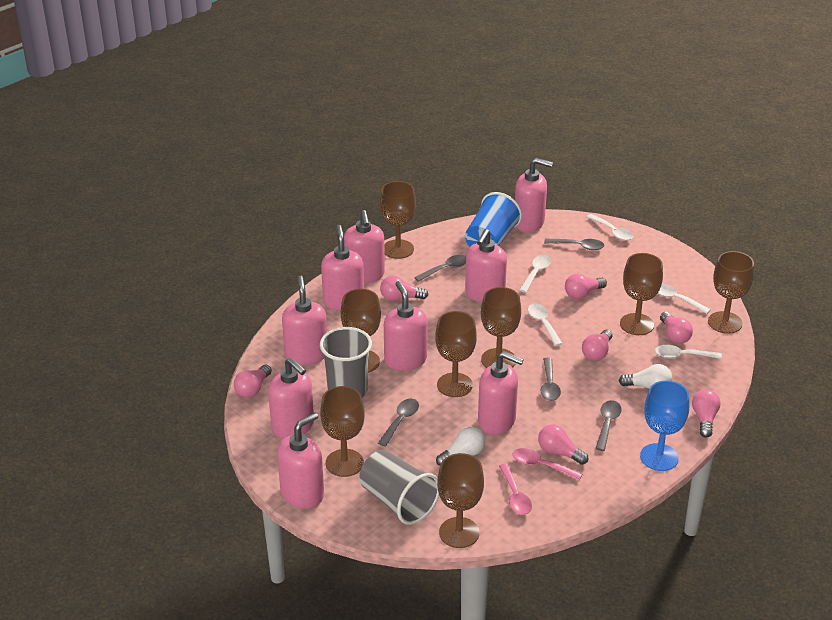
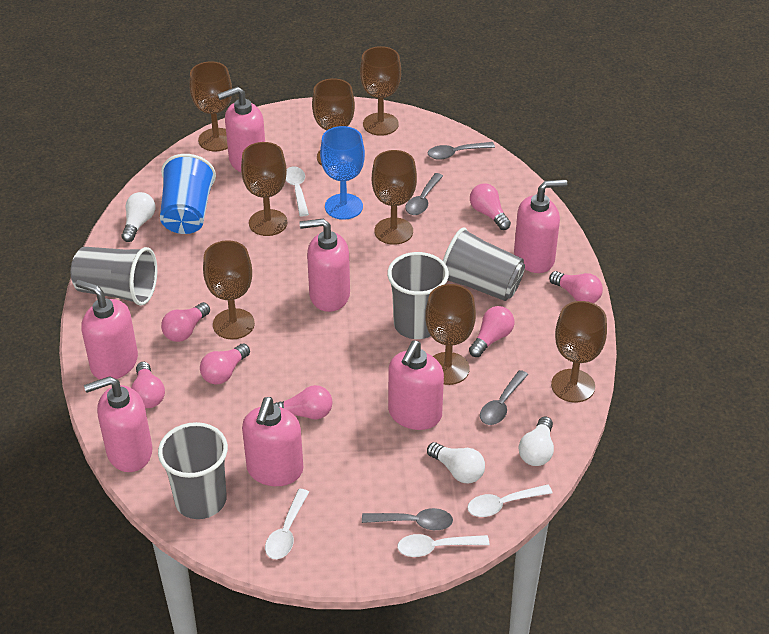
grey cup: 2 -> 4
grey spoon: 5 -> 4
pink soap dispenser: 9 -> 7
pink spoon: 2 -> 0
white light bulb: 2 -> 3
white spoon: 5 -> 4

